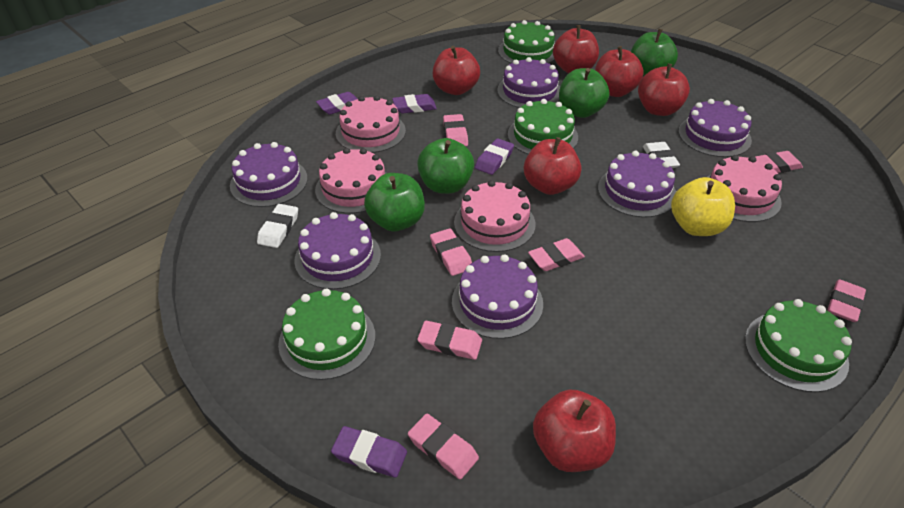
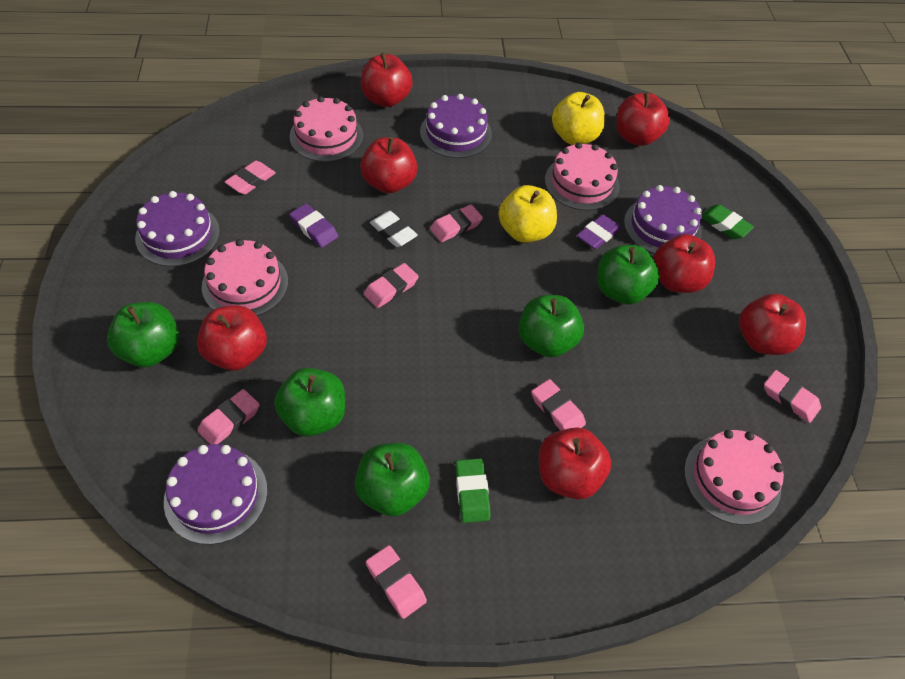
green apple: 4 -> 5
green cake: 4 -> 0
green eraser: 0 -> 2
purple cake: 6 -> 4
purple eraser: 4 -> 2
red apple: 6 -> 7
white eraser: 2 -> 1
yellow apple: 1 -> 2

